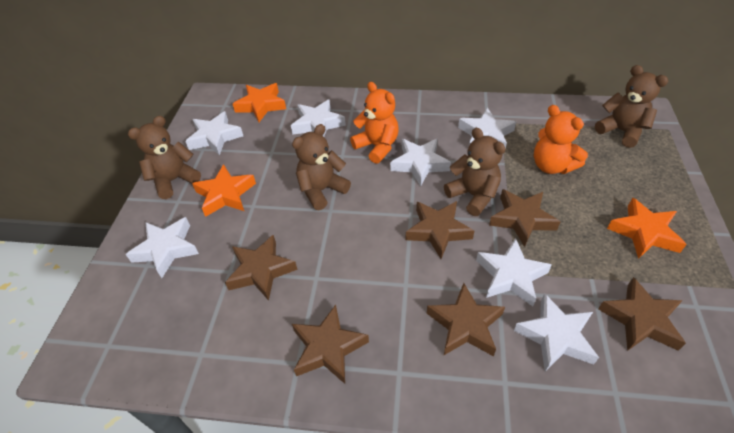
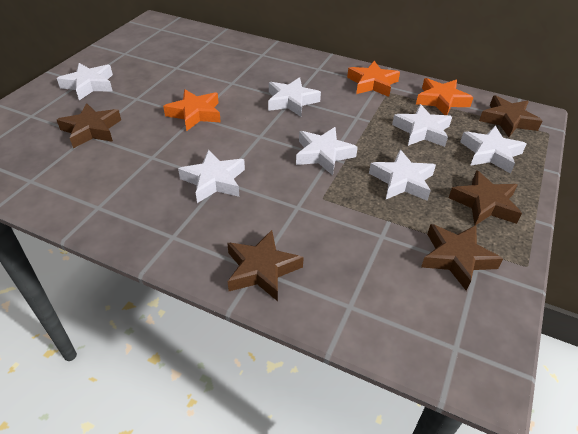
brown star: 6 -> 5
brown teddy bear: 4 -> 0
orange teddy bear: 2 -> 0

